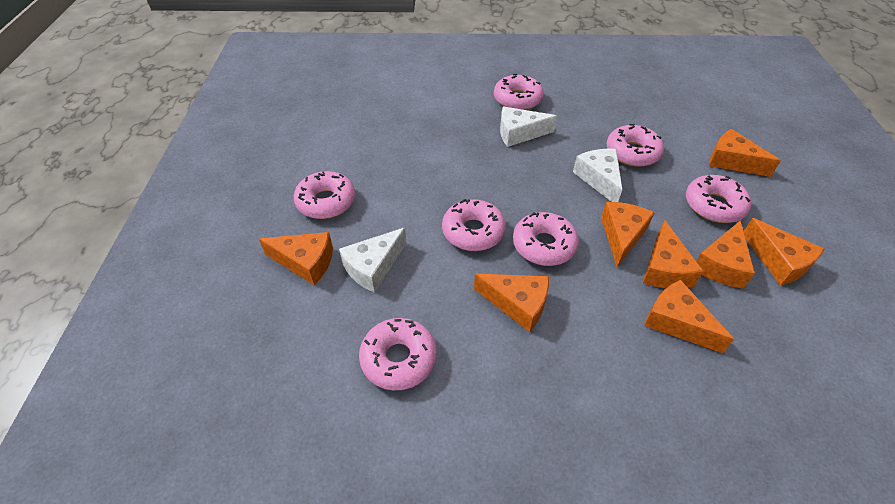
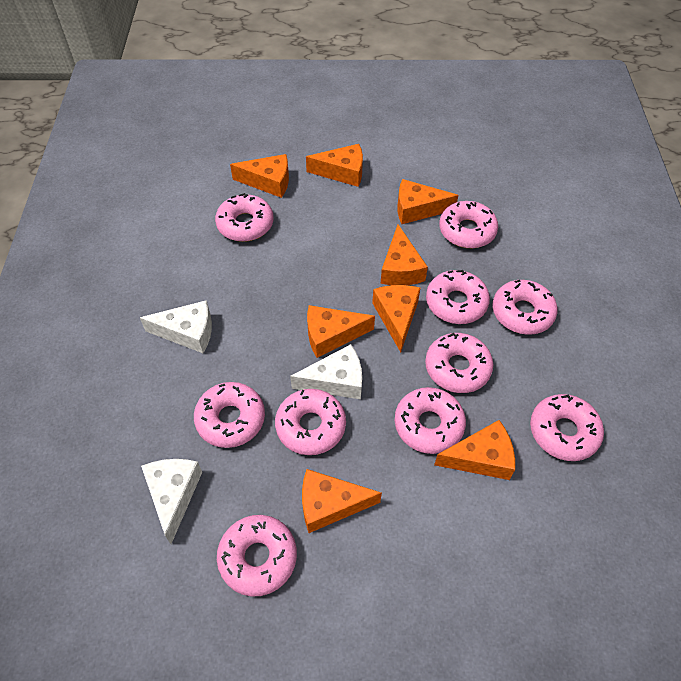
pink donut: 7 -> 10

